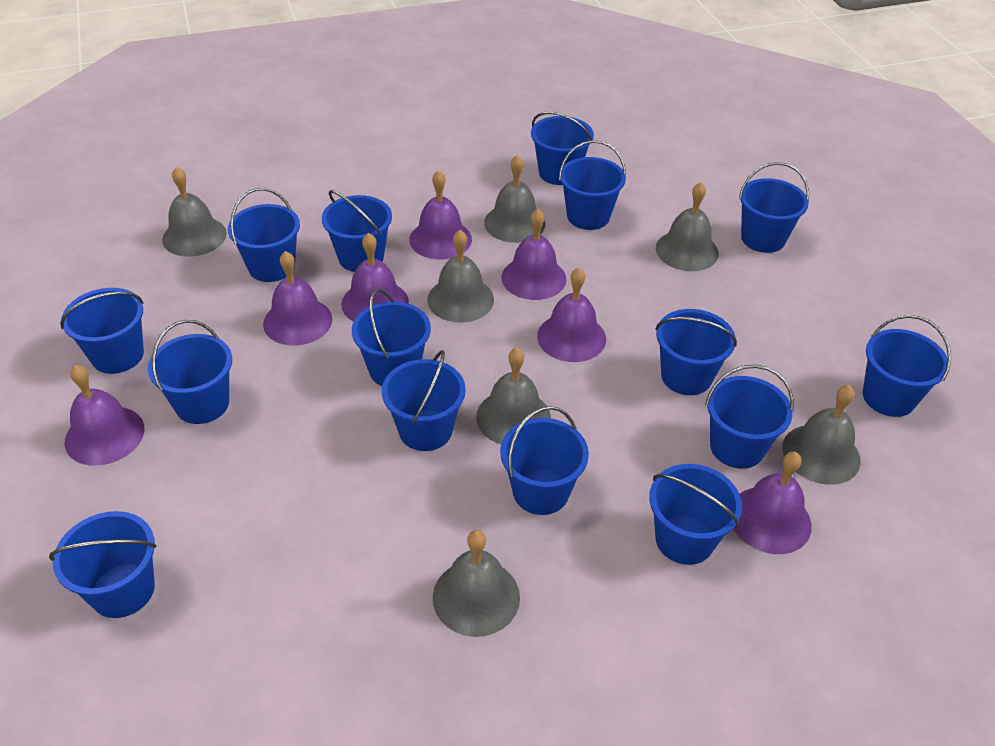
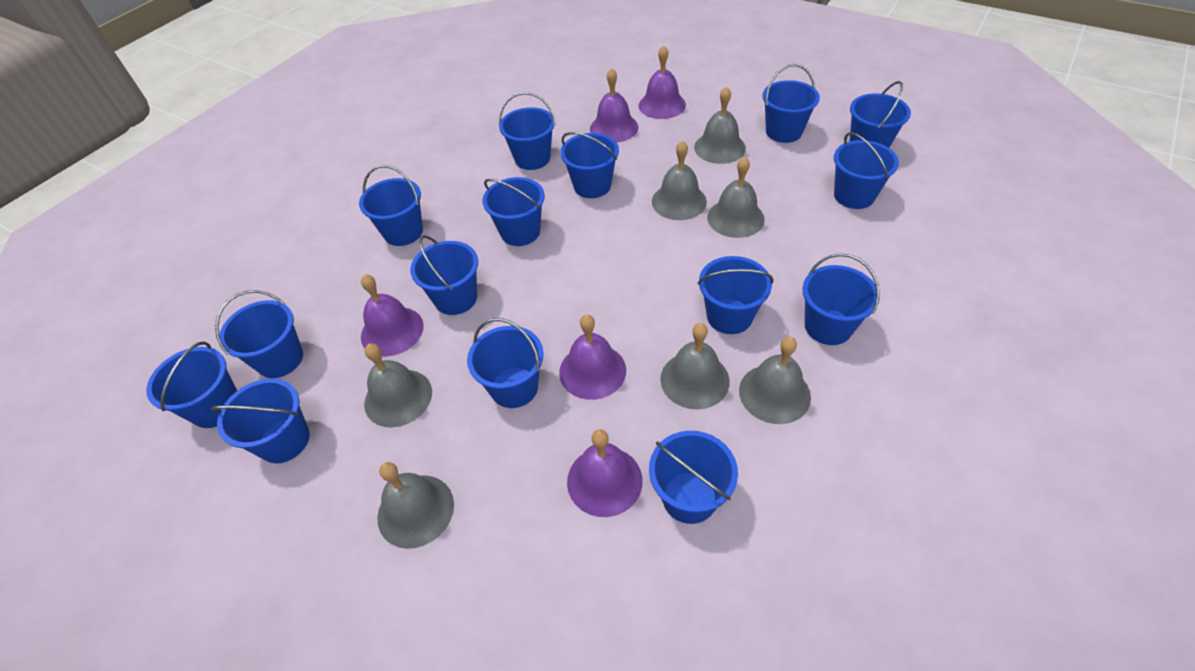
purple bell: 7 -> 5

